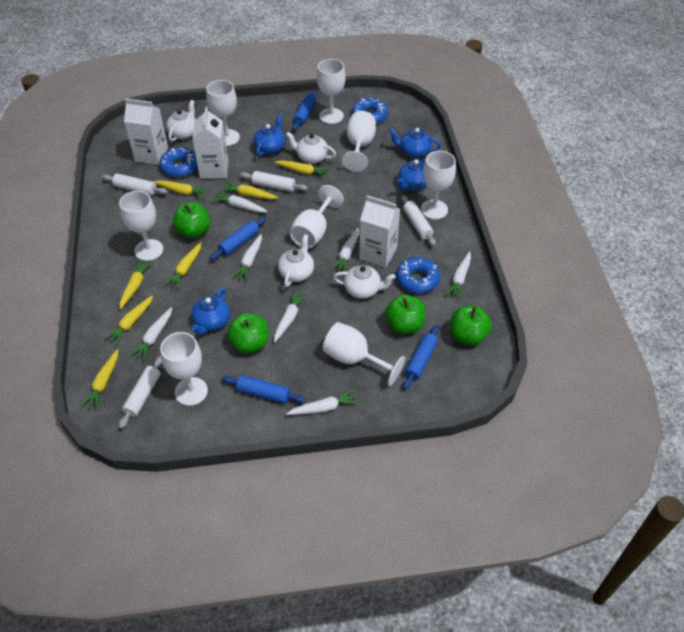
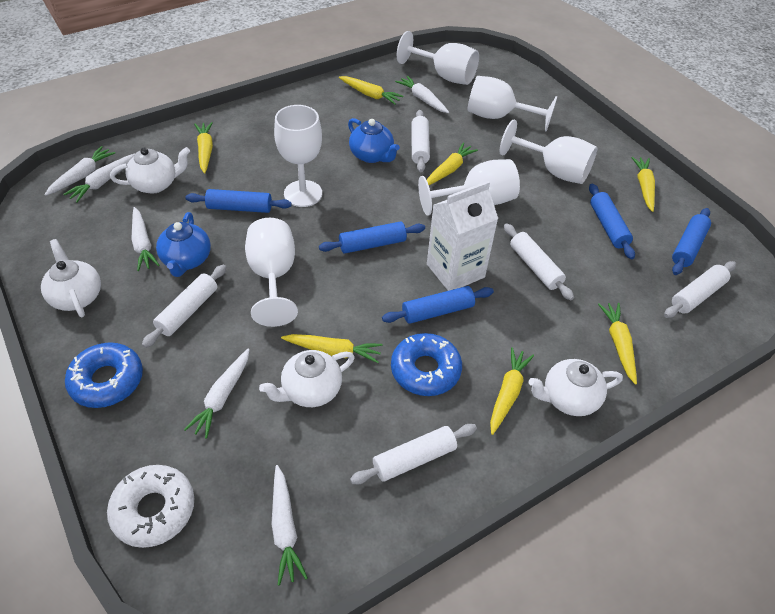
blue donut: 3 -> 2
blue rolling pin: 4 -> 5
blue teapot: 4 -> 2
green apple: 4 -> 0
white carrot: 7 -> 6
white carton: 3 -> 1
white donut: 0 -> 1
white goblet: 8 -> 6
white rolling pin: 4 -> 5

